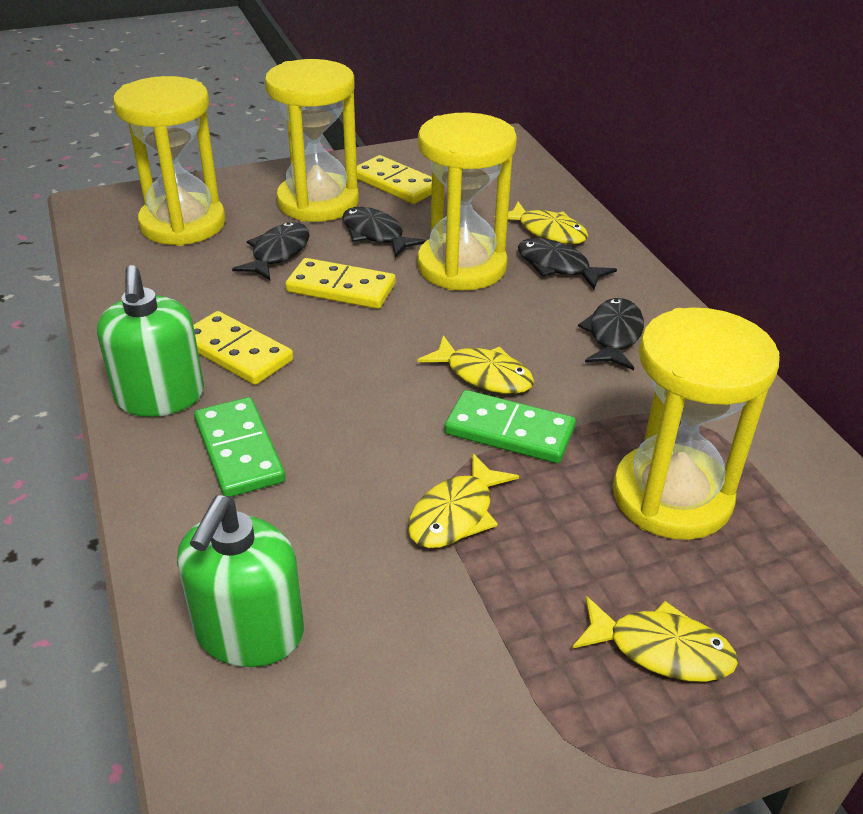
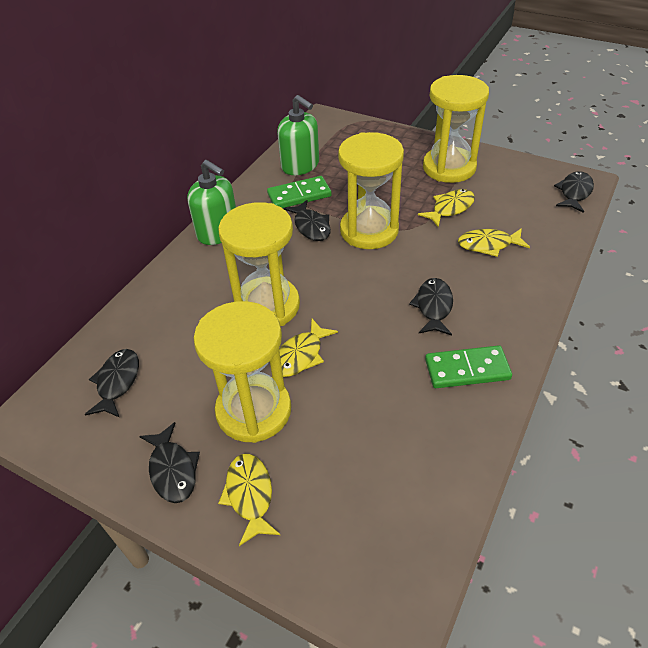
black fish: 4 -> 5
yellow domino: 3 -> 0

